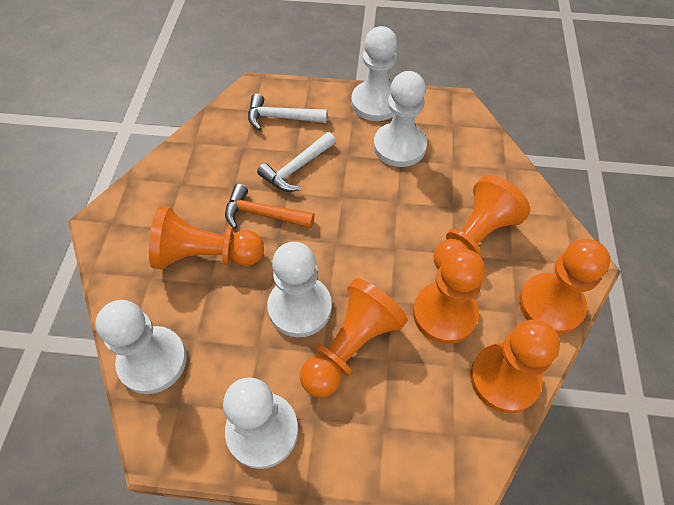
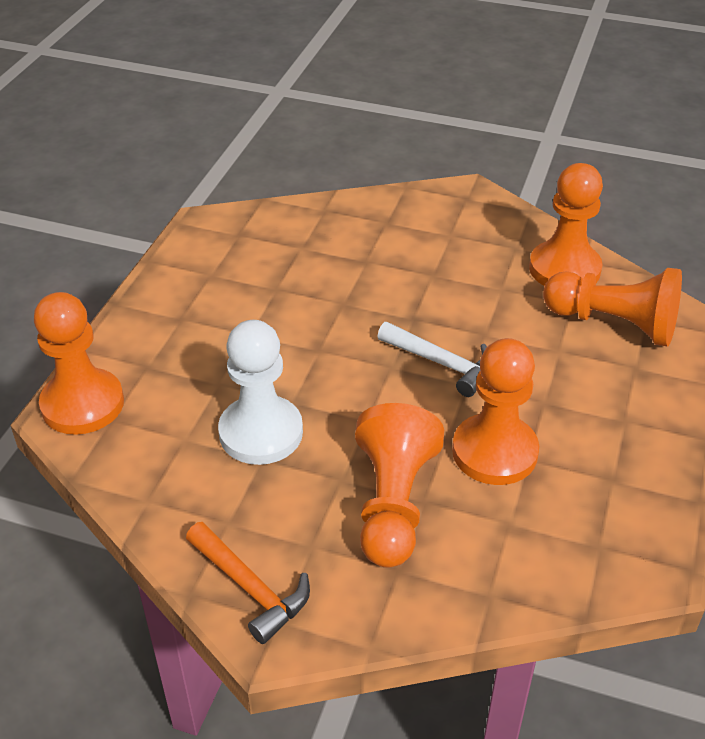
orange pawn: 6 -> 5
white hammer: 2 -> 1
white pawn: 5 -> 1

